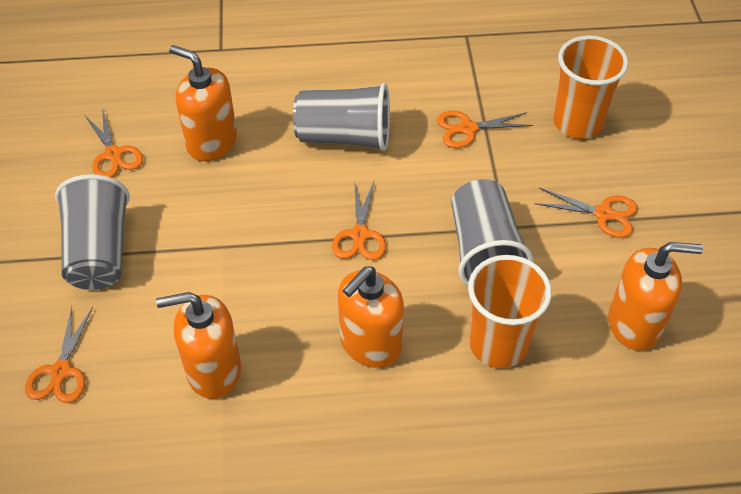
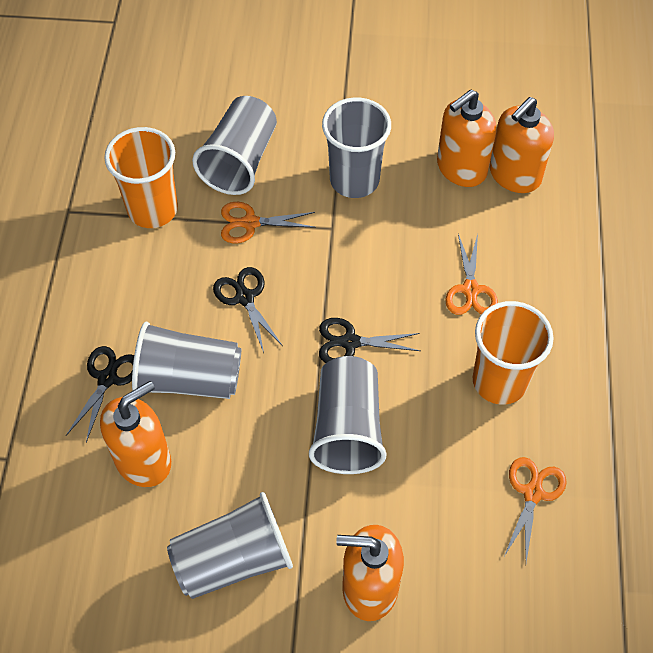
black scissors: 0 -> 3
grey cup: 3 -> 5
orange scissors: 5 -> 3

